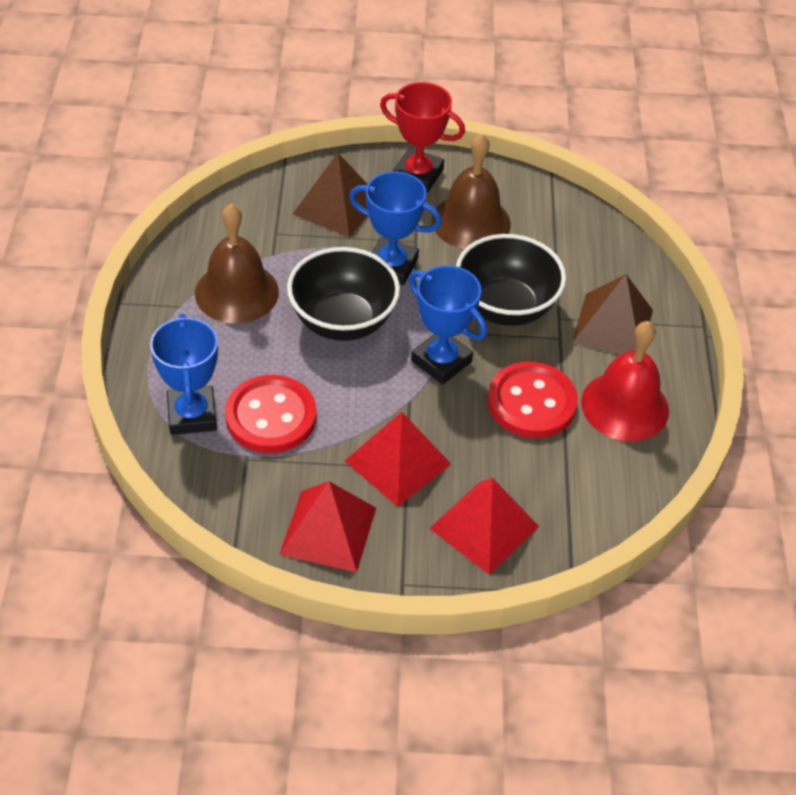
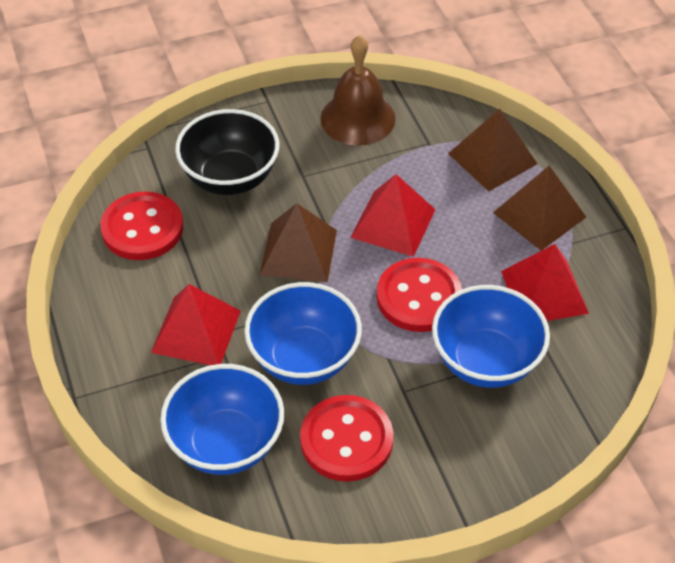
black bowl: 2 -> 1
blue bowl: 0 -> 3
blue trophy: 3 -> 0
brown bell: 2 -> 1
brown pyramid: 2 -> 3
red bell: 1 -> 0
red button: 2 -> 3
red trophy: 1 -> 0

